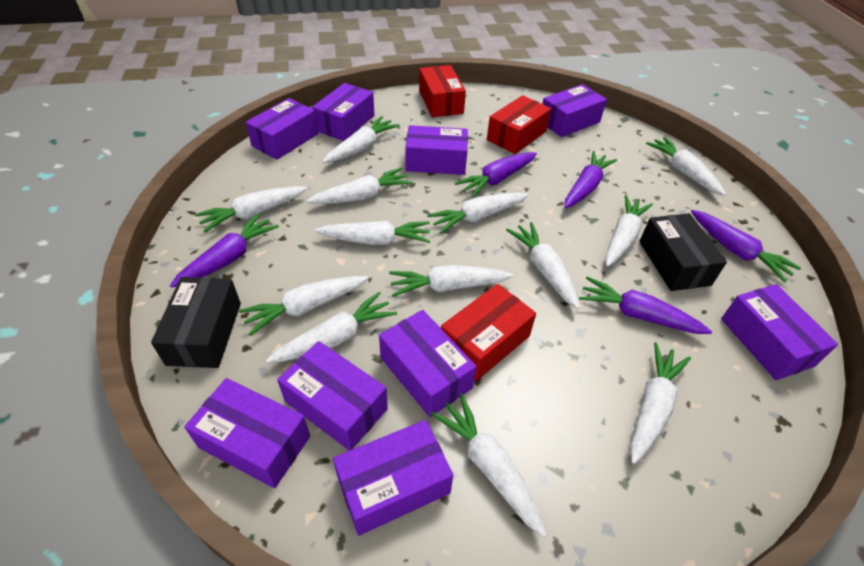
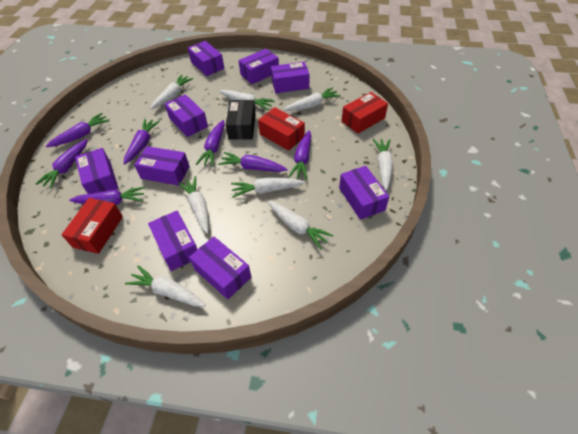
black box: 2 -> 1
purple carrot: 5 -> 7
white carrot: 13 -> 8

